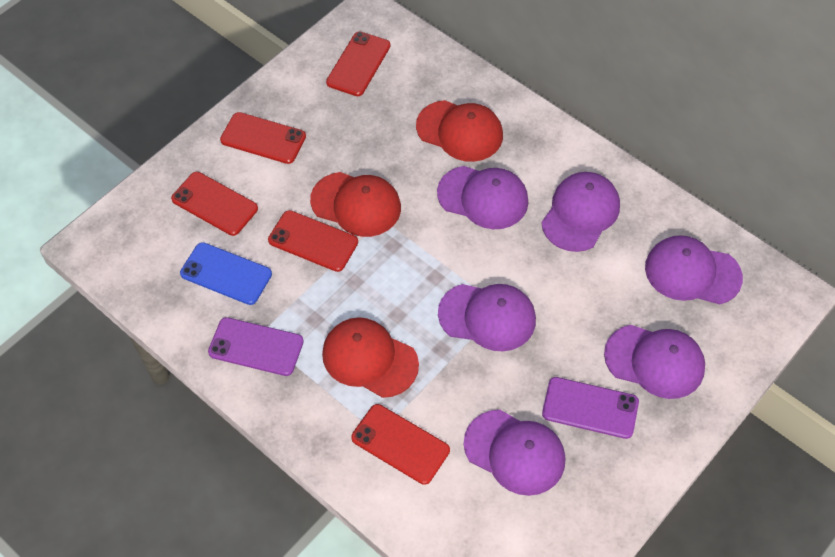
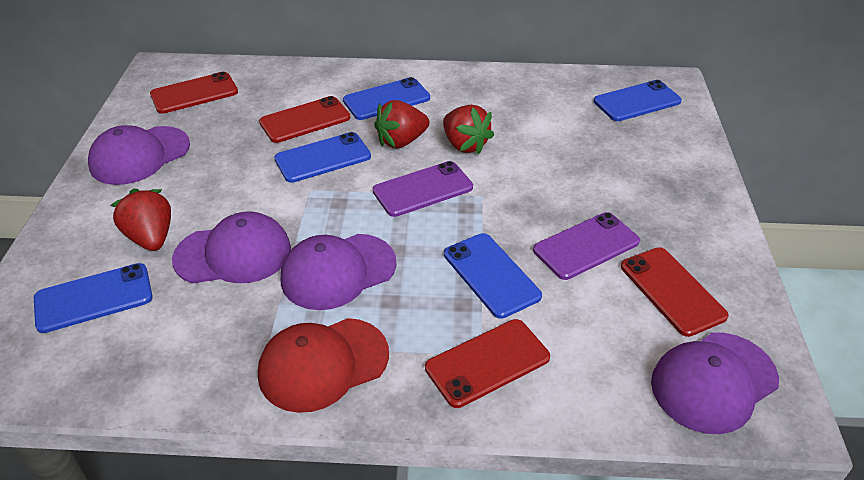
blue phone: 1 -> 5
purple cap: 6 -> 4
red cap: 3 -> 1
red phone: 5 -> 4
red strawberry: 0 -> 3

